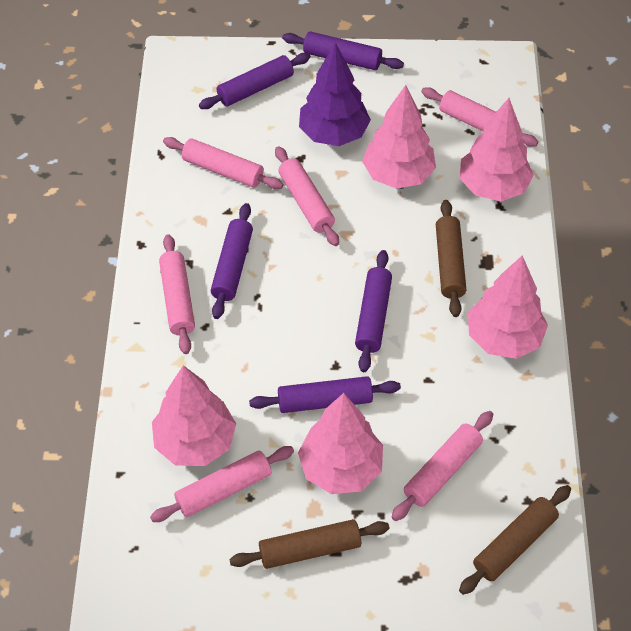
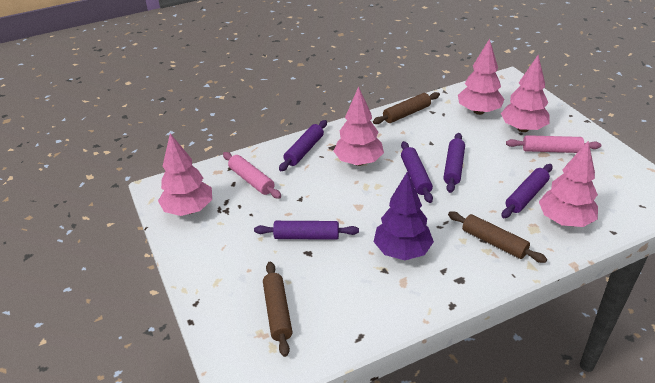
pink rolling pin: 6 -> 2

